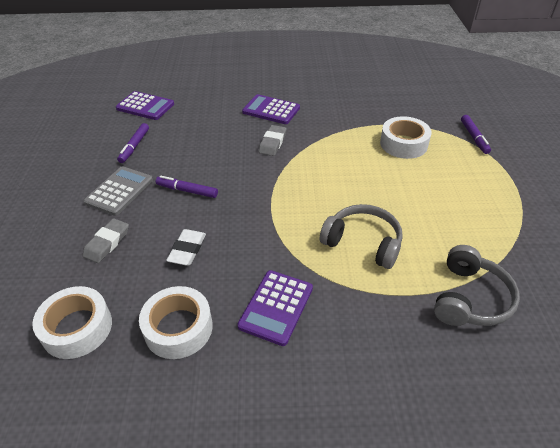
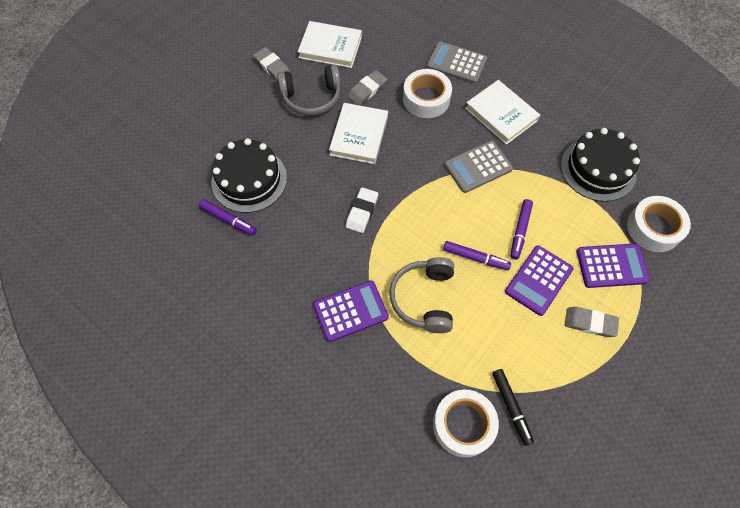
black cake: 0 -> 2
black marker: 0 -> 1
grey calculator: 1 -> 2
grey eraser: 2 -> 3
white book: 0 -> 3

